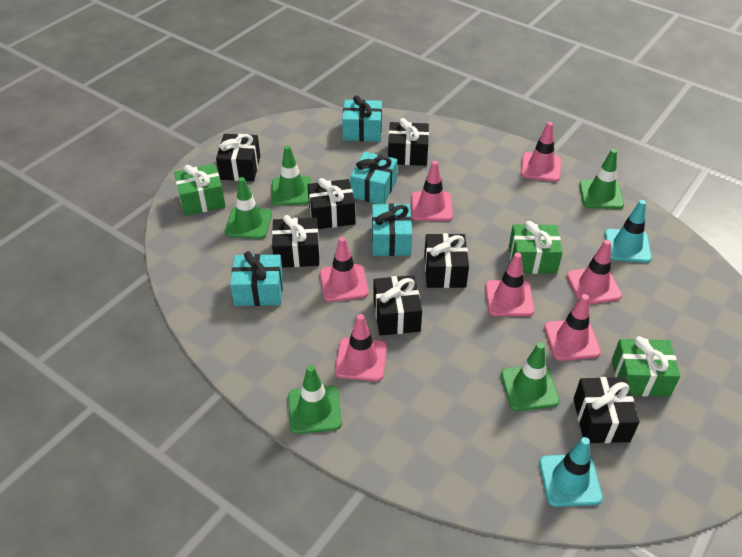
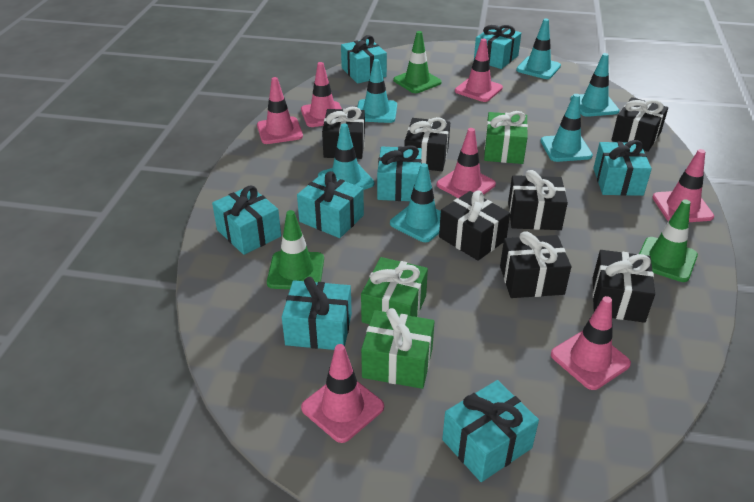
green traffic cone: 5 -> 3
turquoise gift: 4 -> 8
turquoise traffic cone: 2 -> 6

